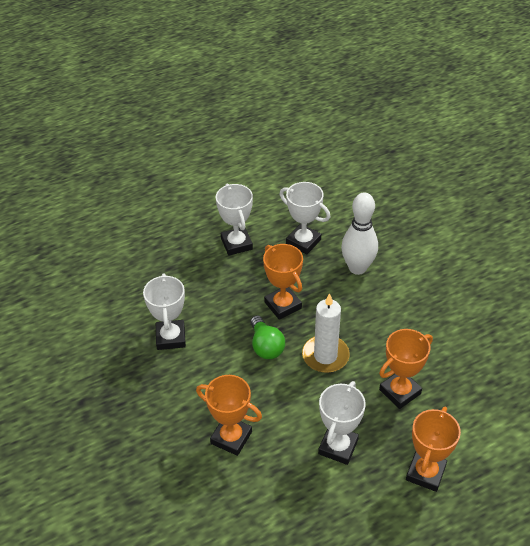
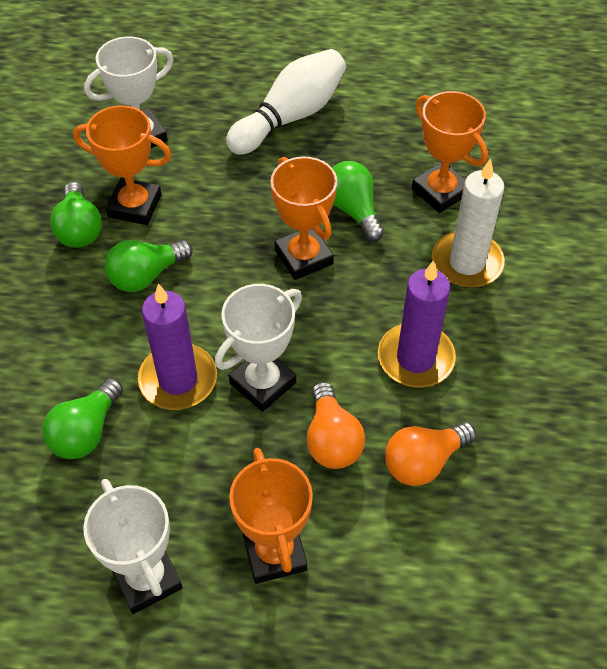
green light bulb: 1 -> 4
orange light bulb: 0 -> 2
purple candle: 0 -> 2
white trophy: 4 -> 3

